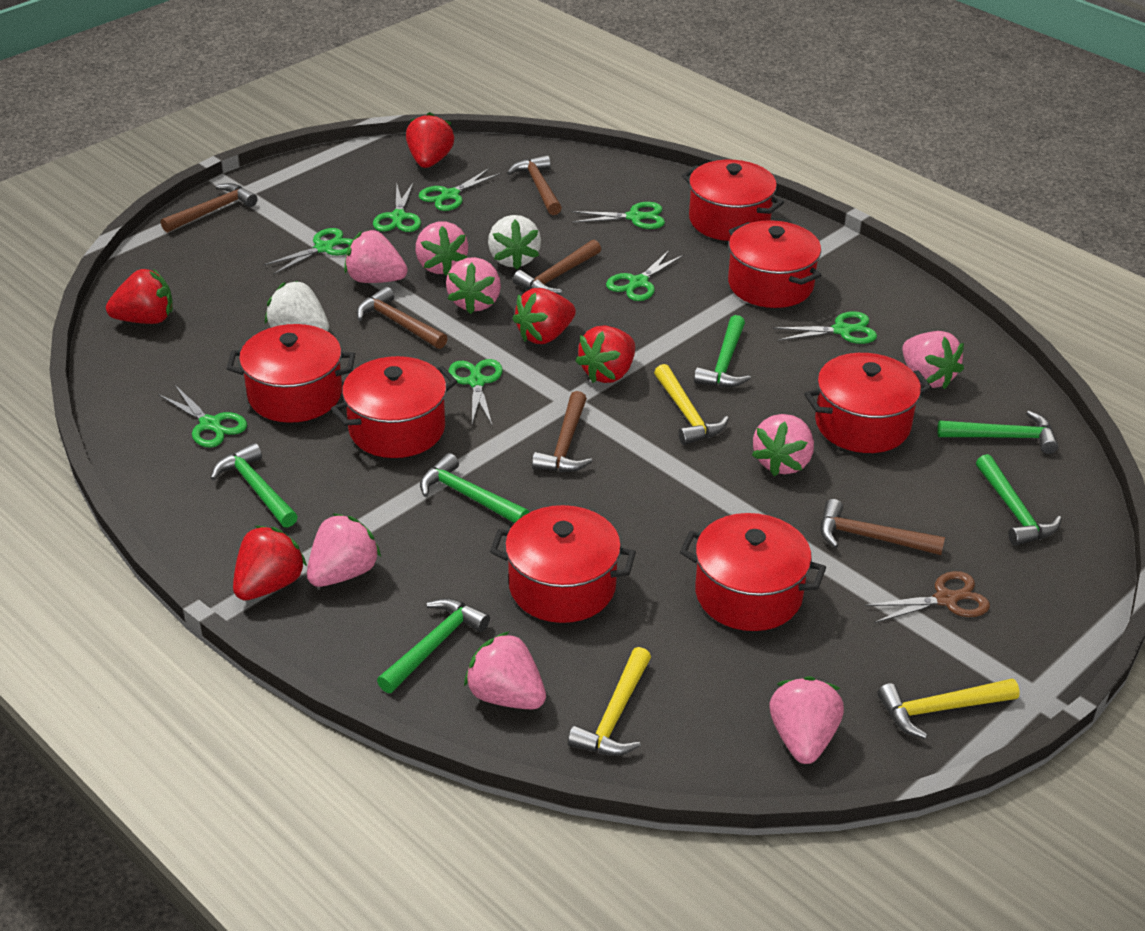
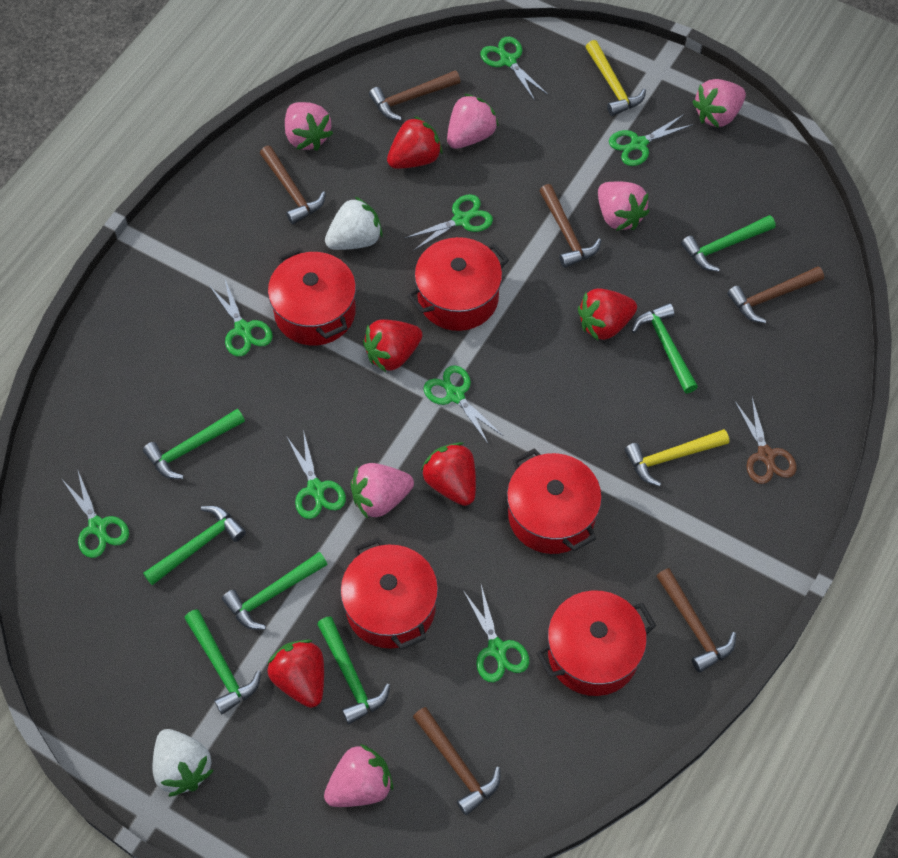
green hammer: 6 -> 7
pink strawberry: 8 -> 6
red pot: 7 -> 5
yellow hammer: 3 -> 2

